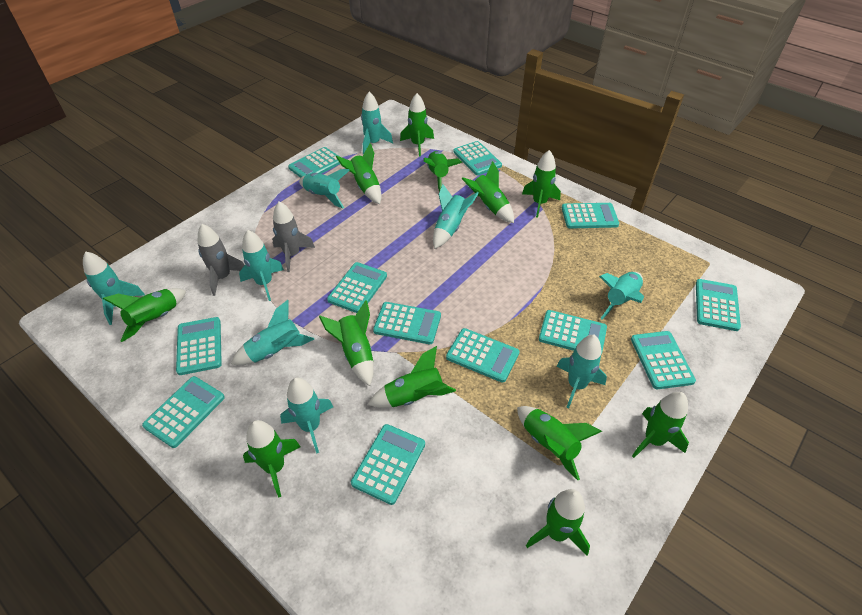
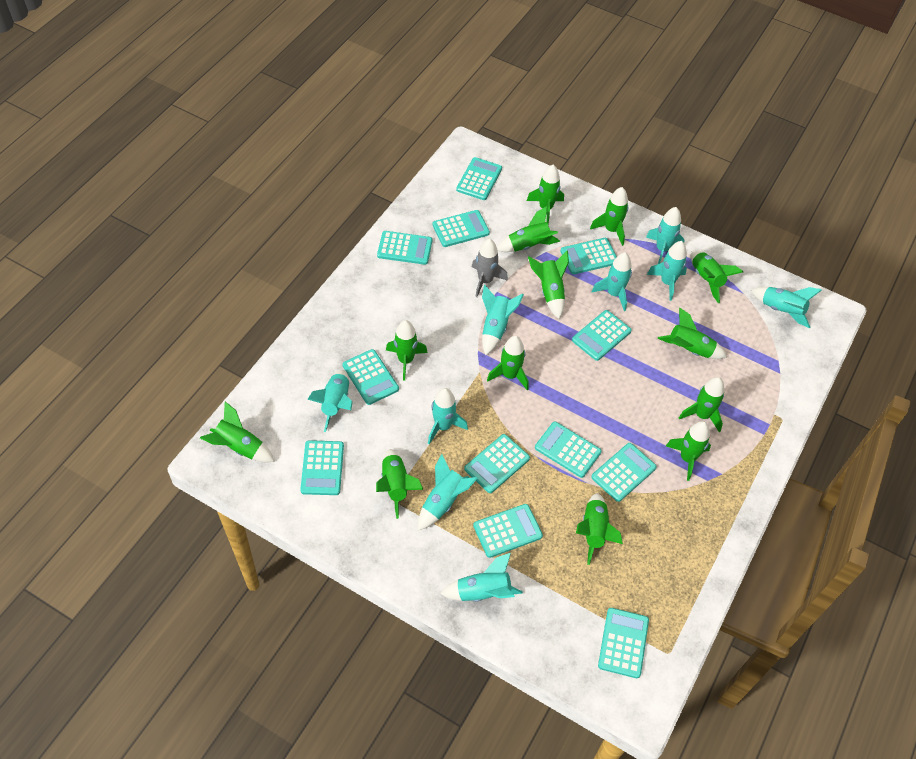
green rocket: 12 -> 13
grey rocket: 2 -> 1

